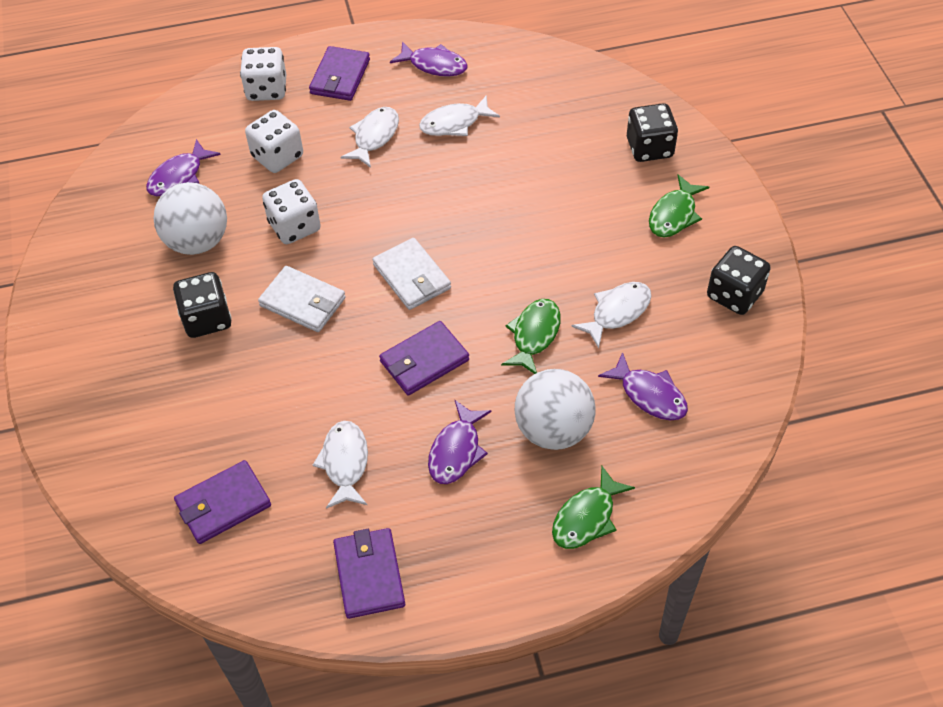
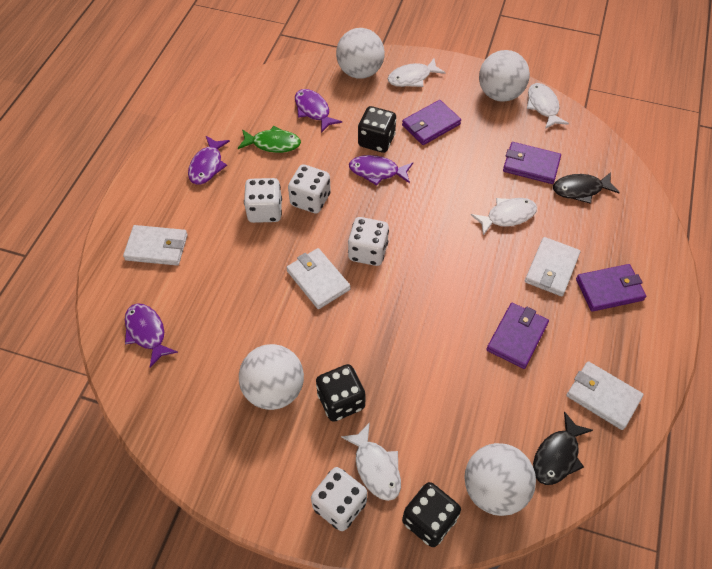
black fish: 0 -> 2
green fish: 3 -> 1
white ball: 2 -> 4
white dice: 3 -> 4
white wallet: 2 -> 4

